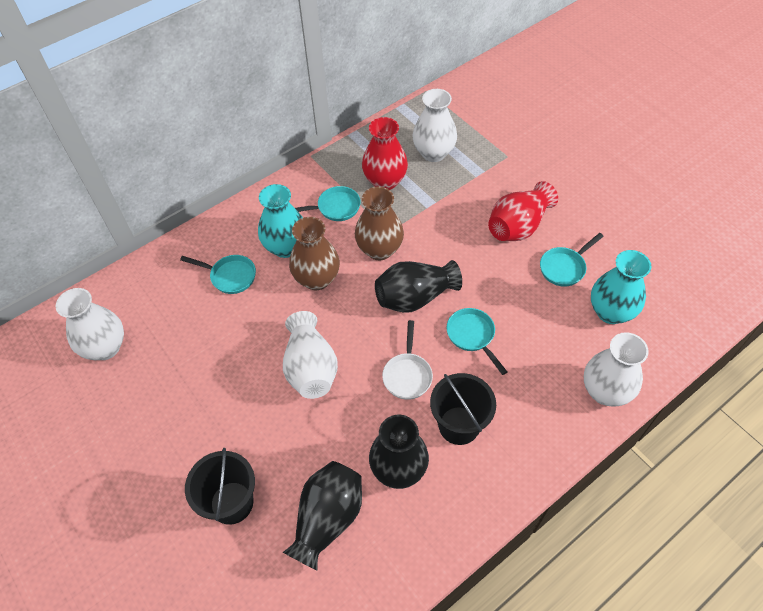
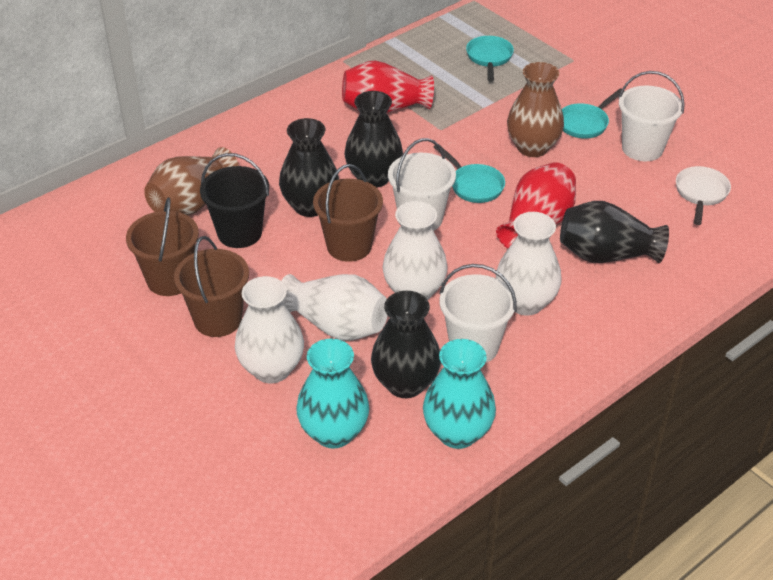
black bucket: 2 -> 1
black vase: 3 -> 4
brown bucket: 0 -> 3
turquoise pan: 4 -> 3
white bucket: 0 -> 3

